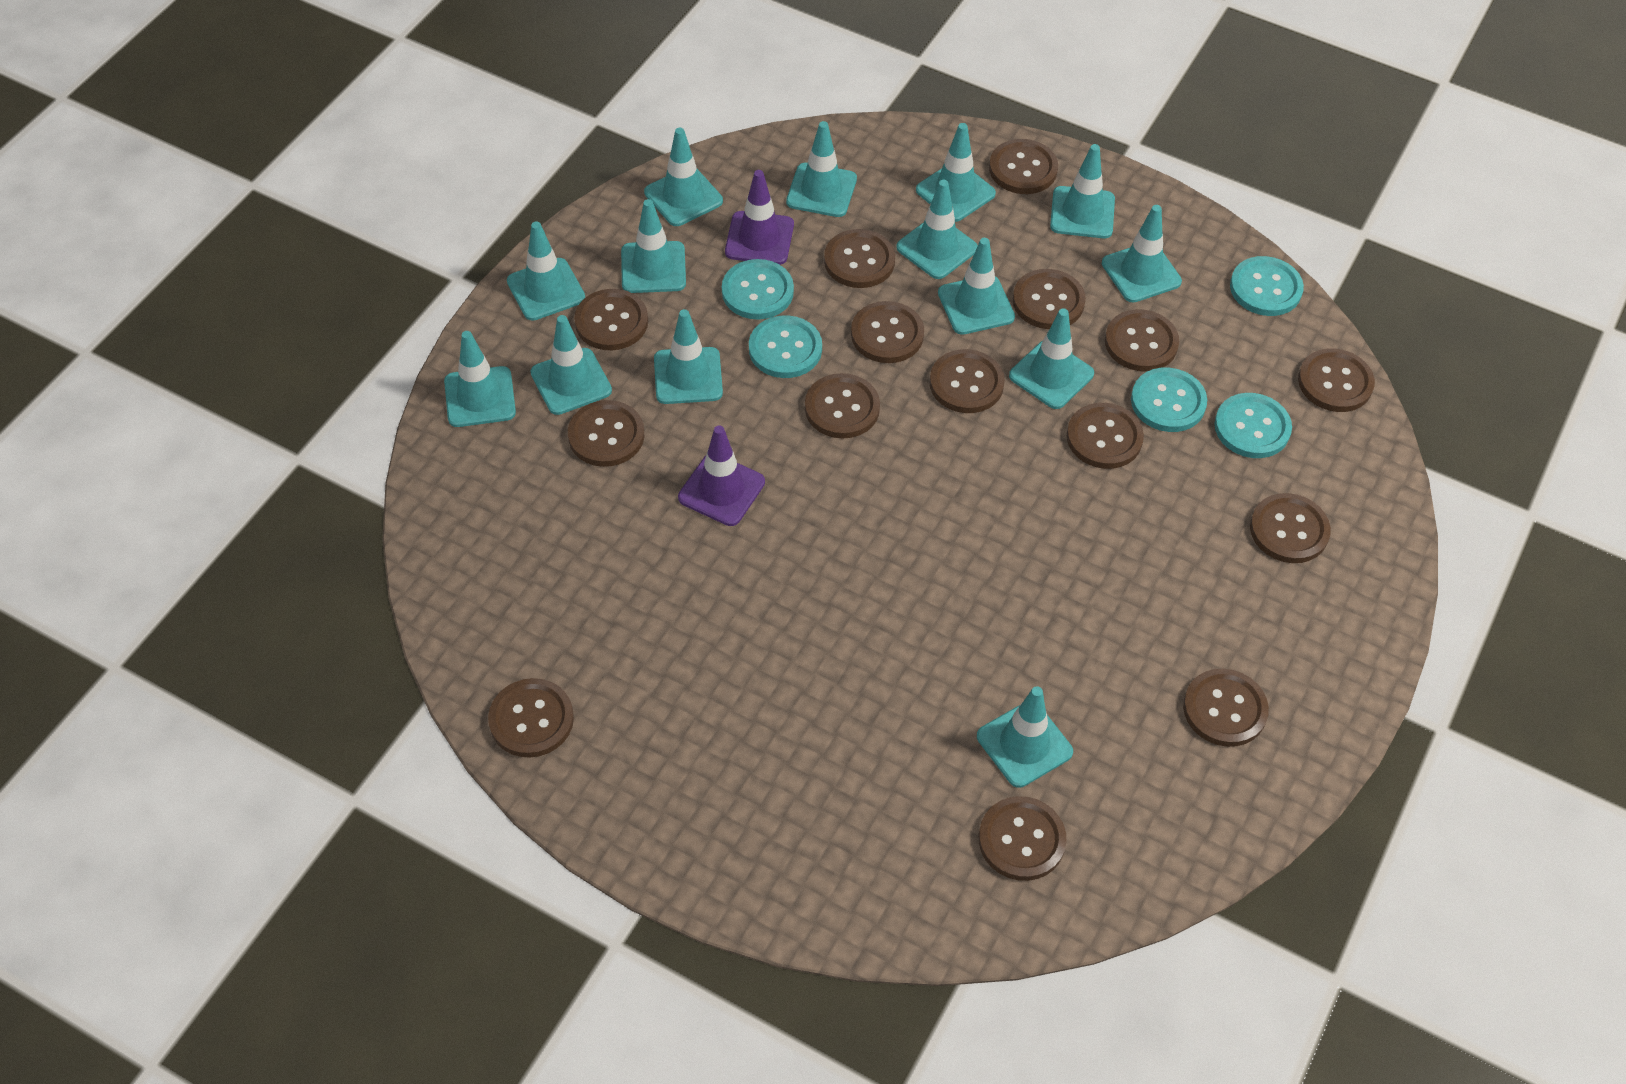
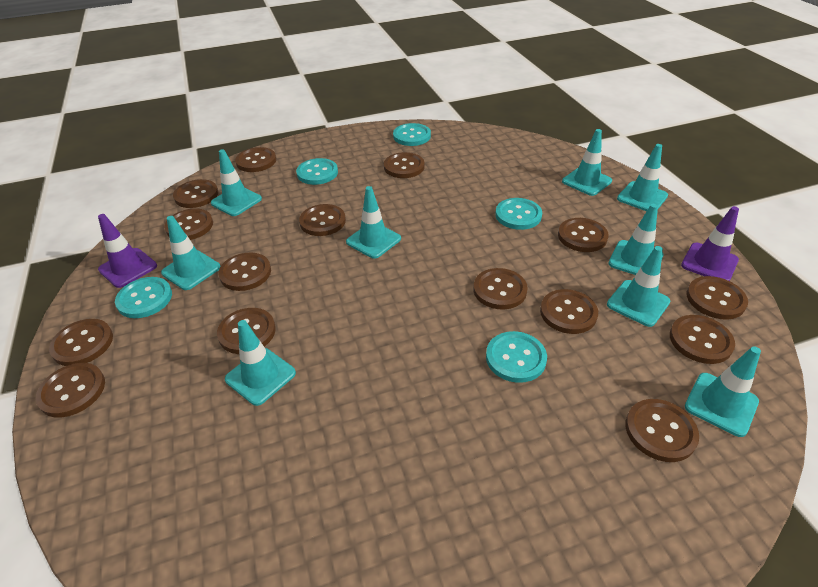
turquoise traffic cone: 14 -> 9

